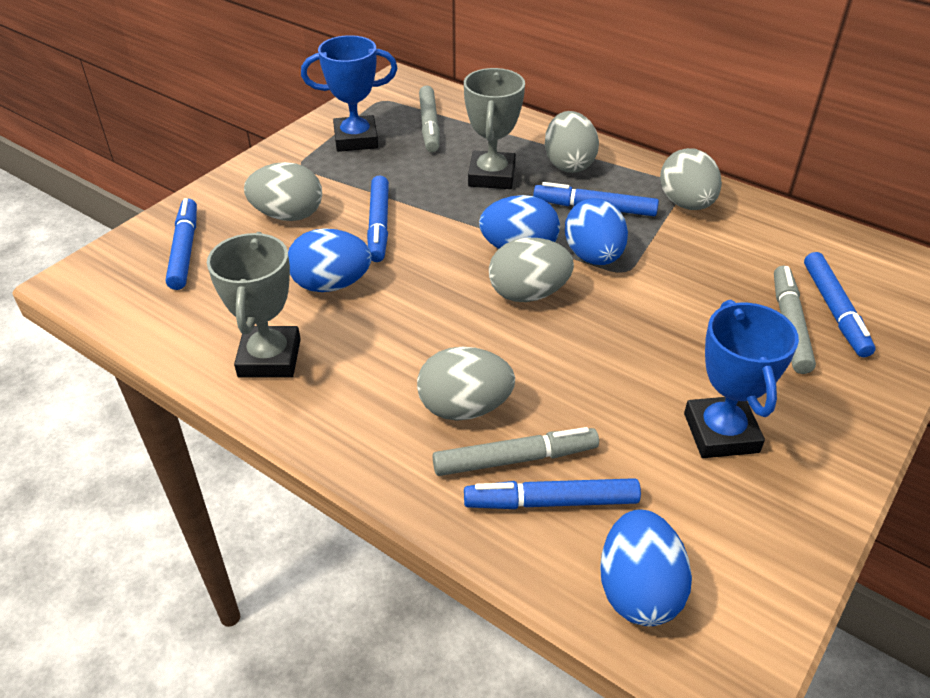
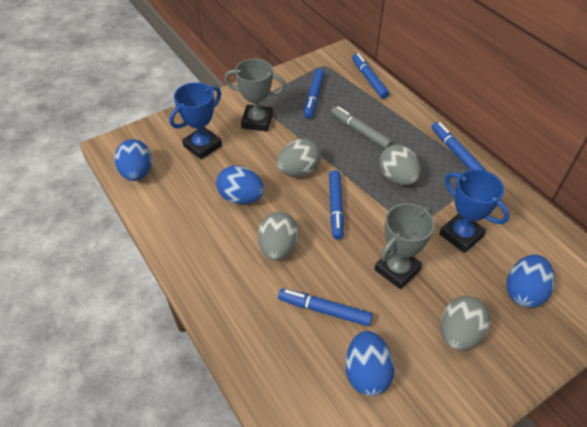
grey egg: 5 -> 4
grey marker: 3 -> 1

